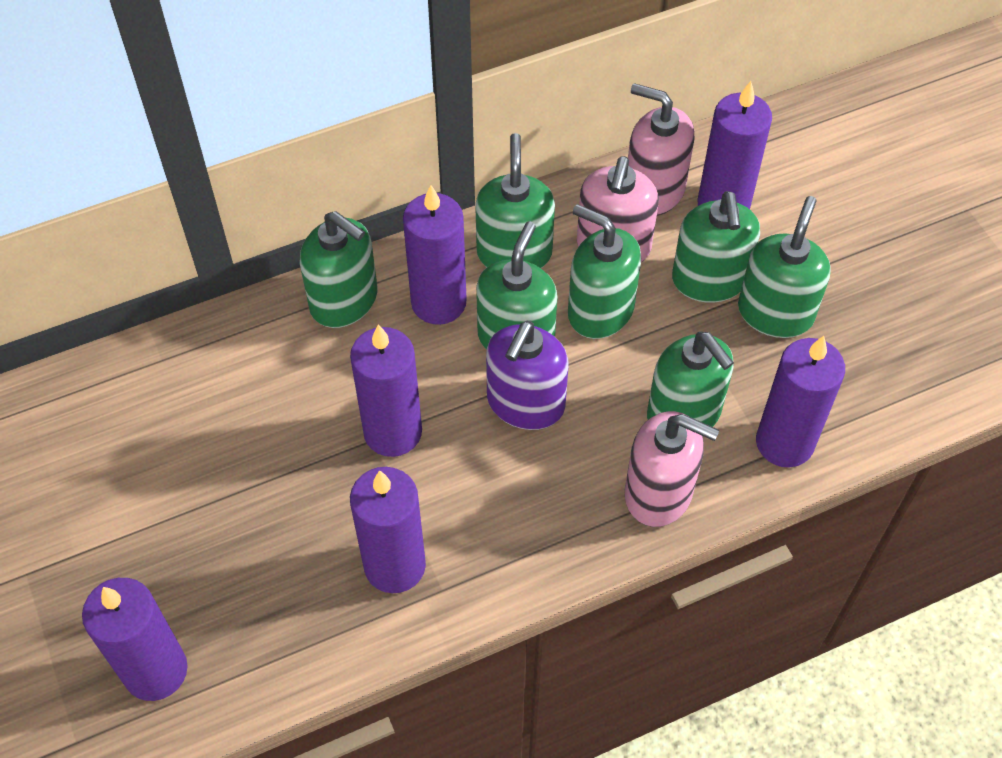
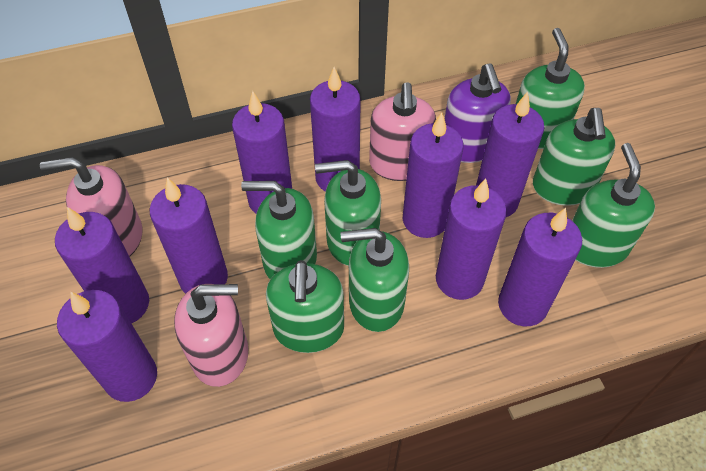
purple candle: 6 -> 9

